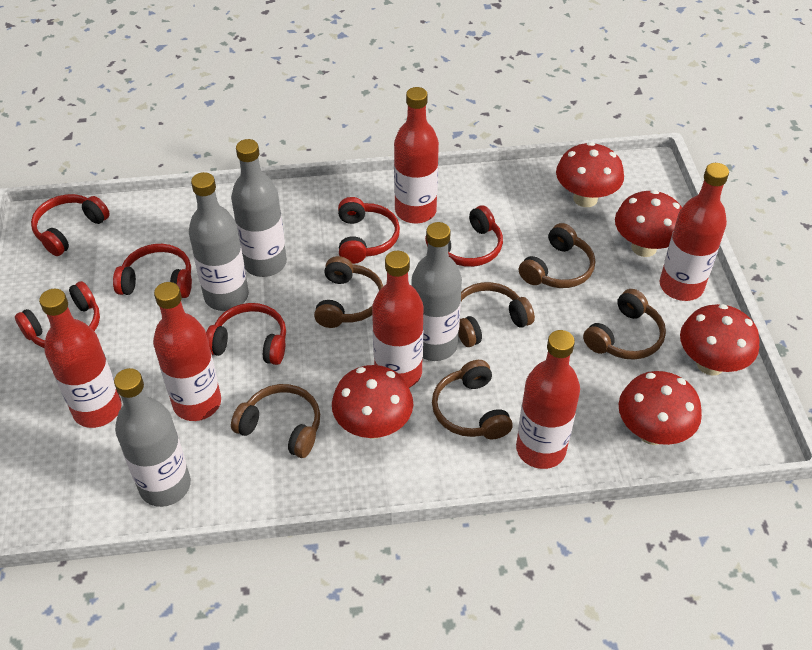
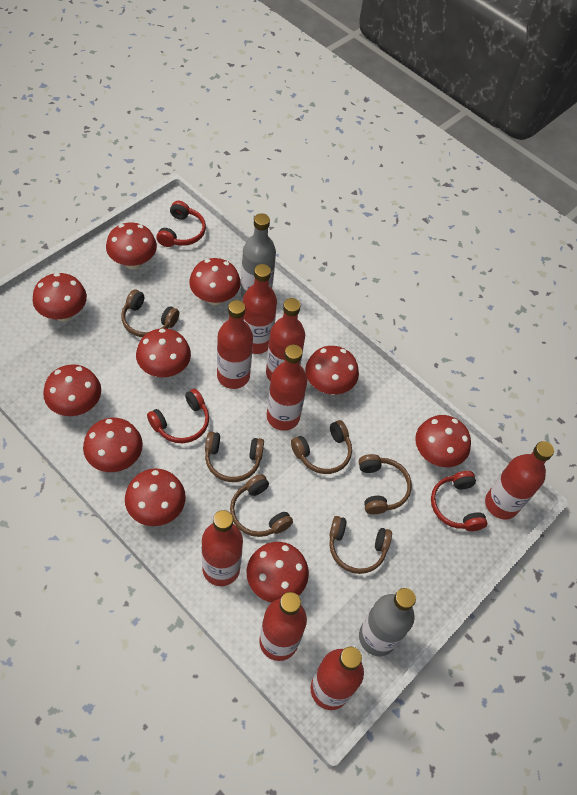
grey bottle: 4 -> 2
red bottle: 6 -> 8
red headphones: 6 -> 3
red mushroom: 5 -> 10

